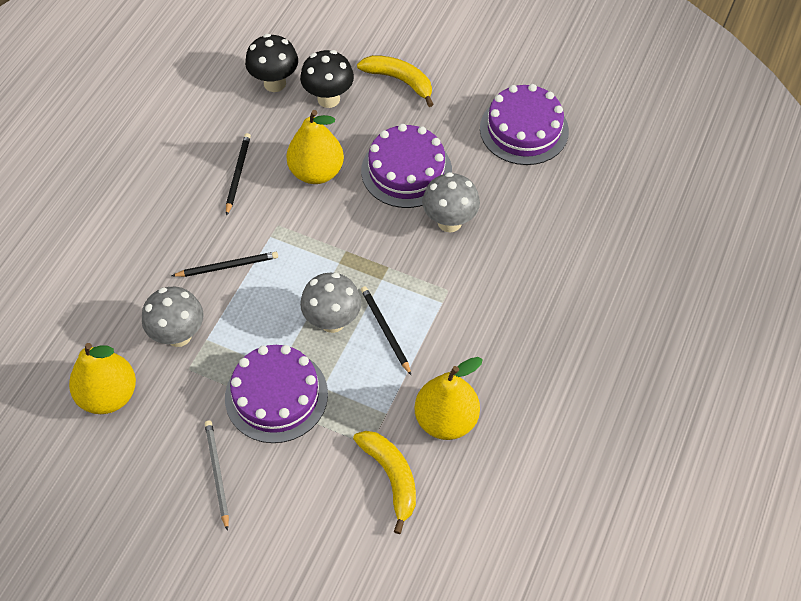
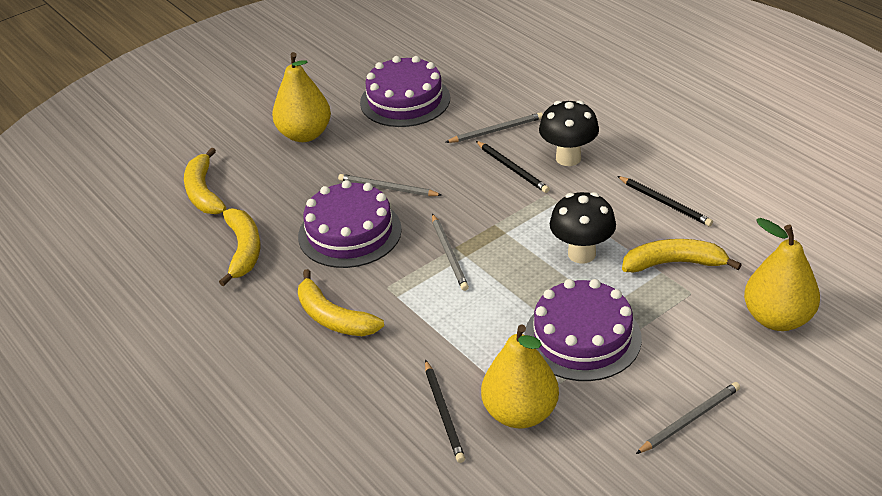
grey mushroom: 3 -> 0
grey pencil: 1 -> 4
yellow banana: 2 -> 4

